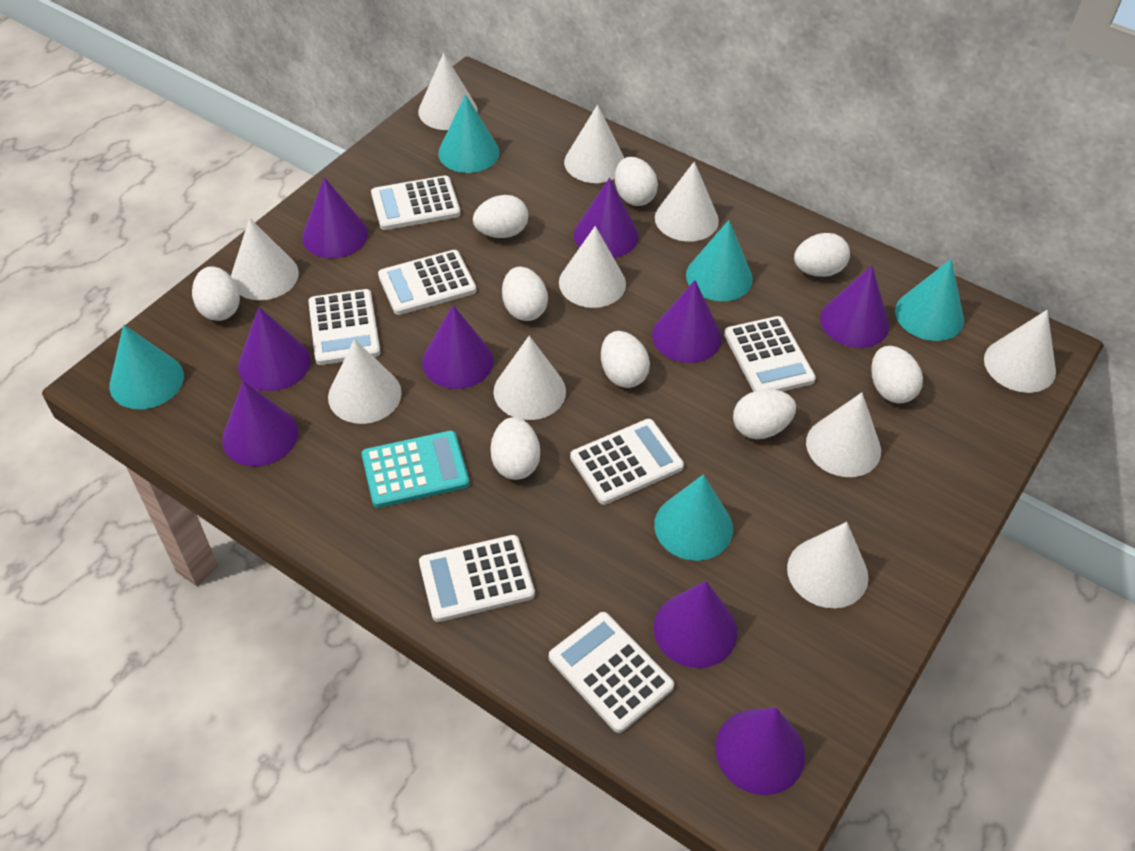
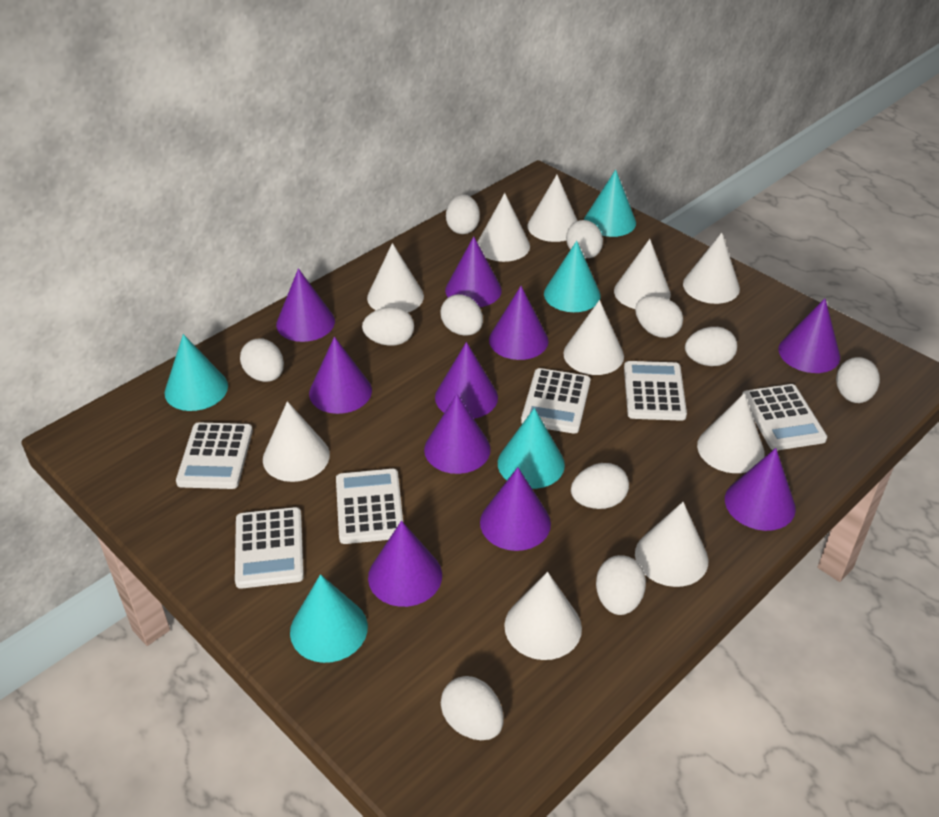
purple cone: 9 -> 10
turquoise calculator: 1 -> 0
white calculator: 7 -> 6
white egg: 9 -> 11

